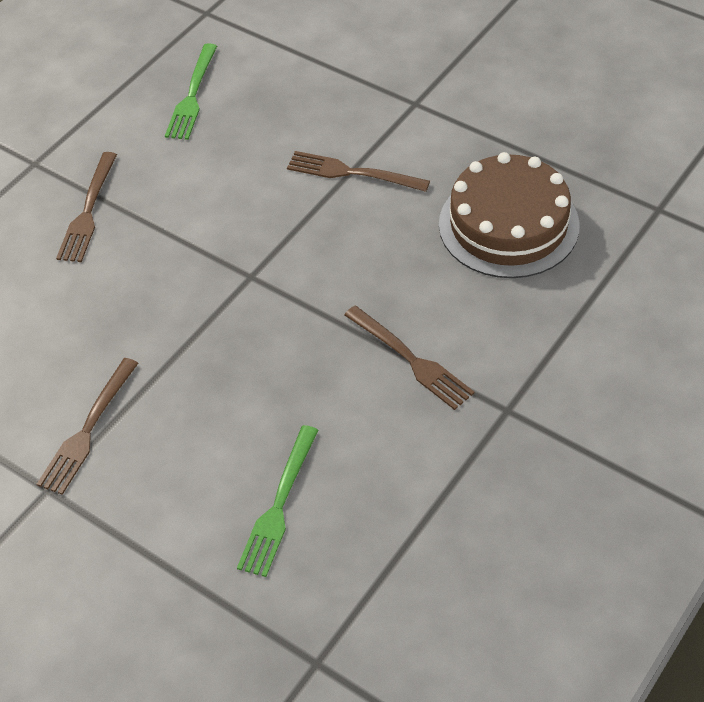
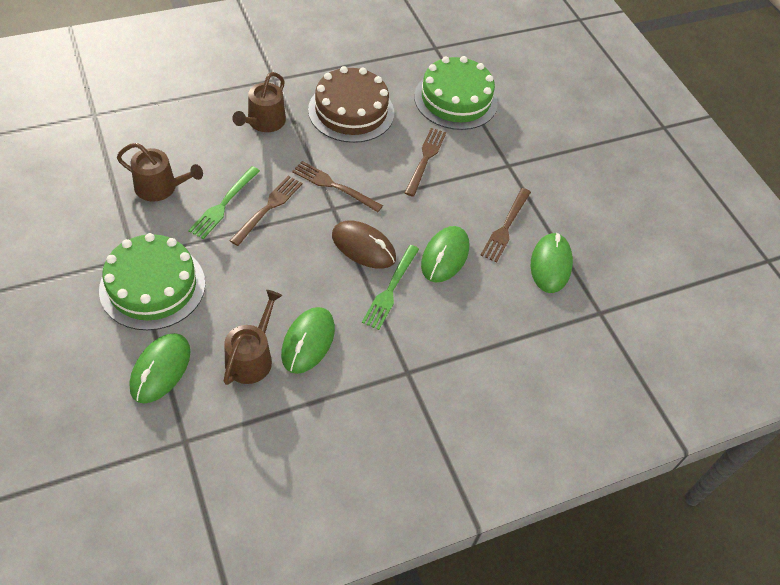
brown mouse: 0 -> 1
brown watering can: 0 -> 3
green cake: 0 -> 2
green mouse: 0 -> 4

